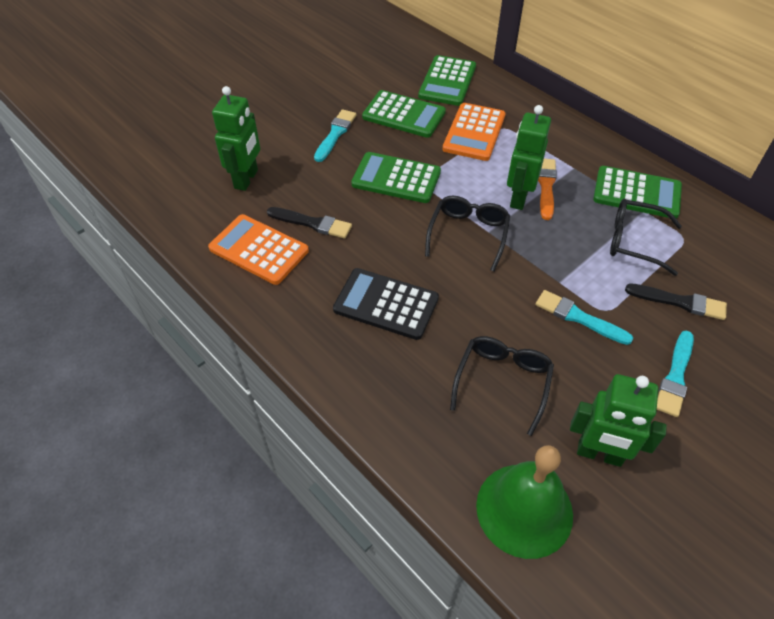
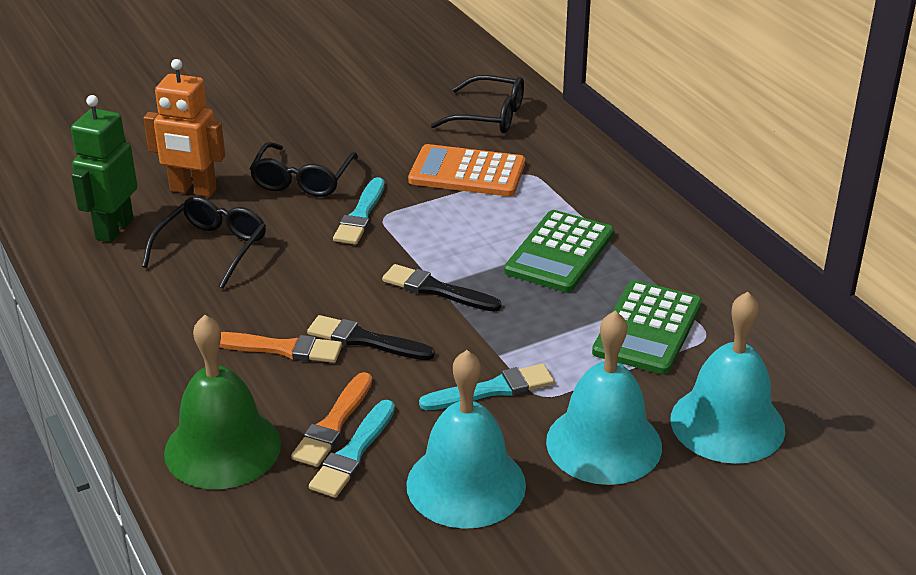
black calculator: 1 -> 0
green calculator: 4 -> 2
green robot: 3 -> 1
orange brush: 1 -> 2
orange calculator: 2 -> 1
orange robot: 0 -> 1
turquoise bell: 0 -> 3

